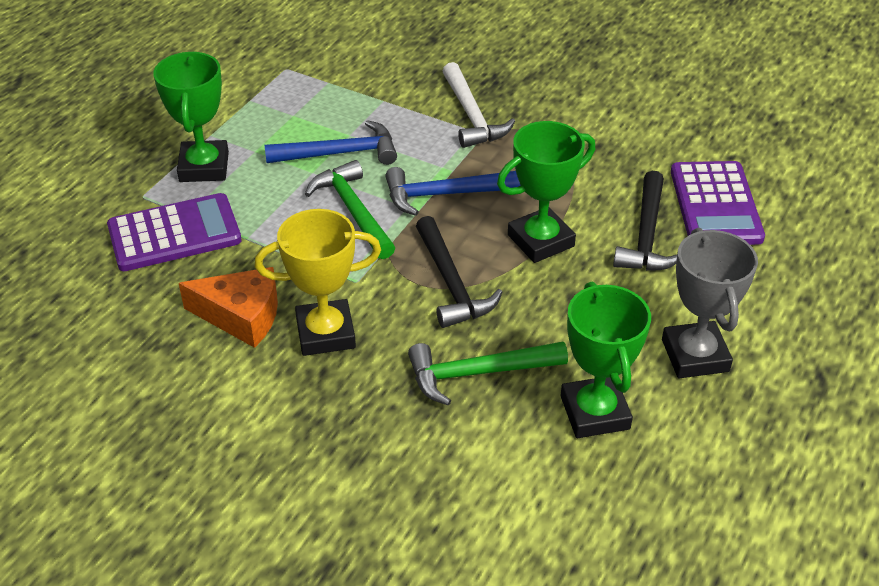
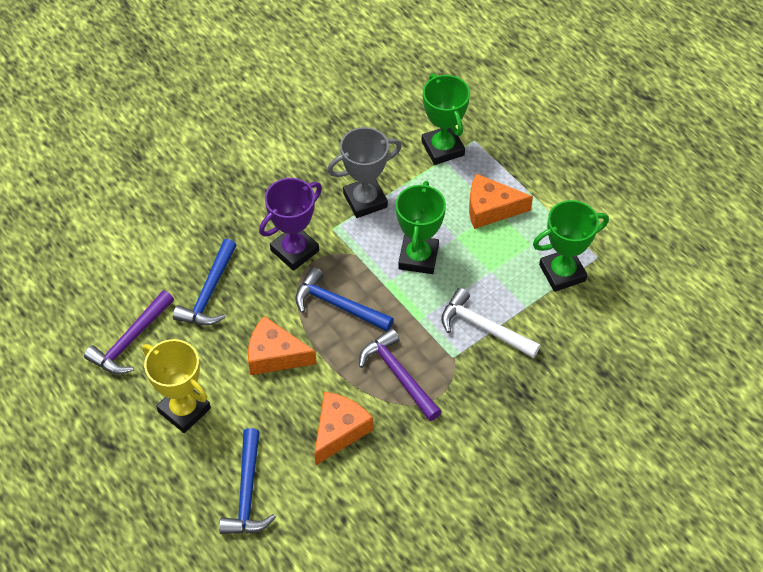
black hammer: 2 -> 0
blue hammer: 2 -> 3
green hammer: 2 -> 0
orange cheese: 1 -> 3
purple calculator: 2 -> 0
purple hammer: 0 -> 2
purple trophy: 0 -> 1

